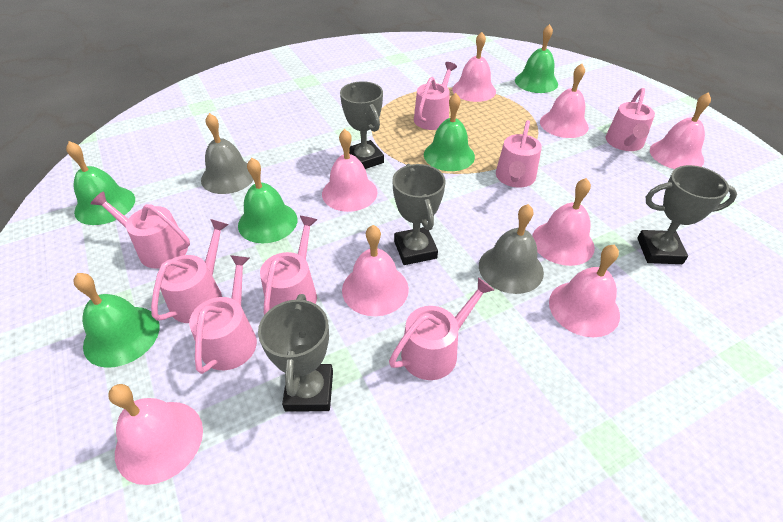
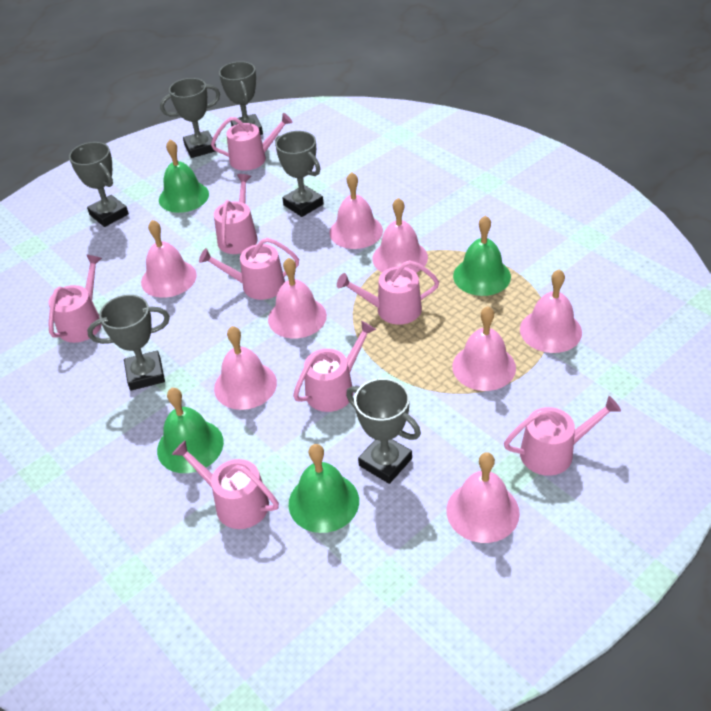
green bell: 5 -> 4
grey bell: 2 -> 0
grey trophy: 4 -> 6

